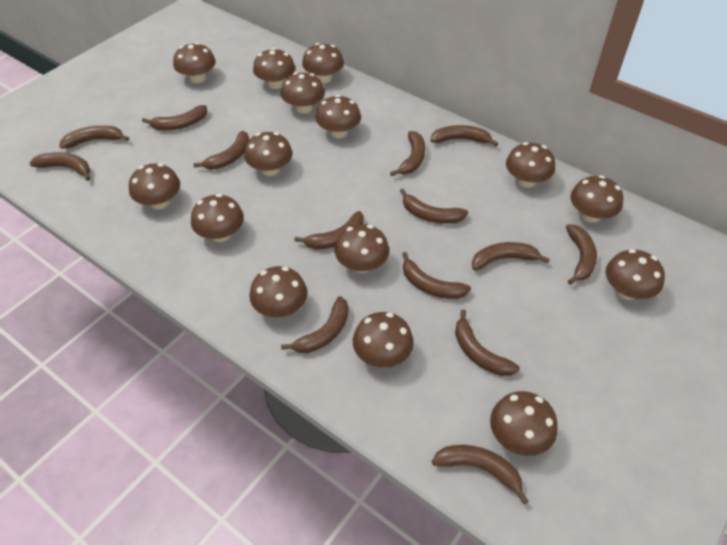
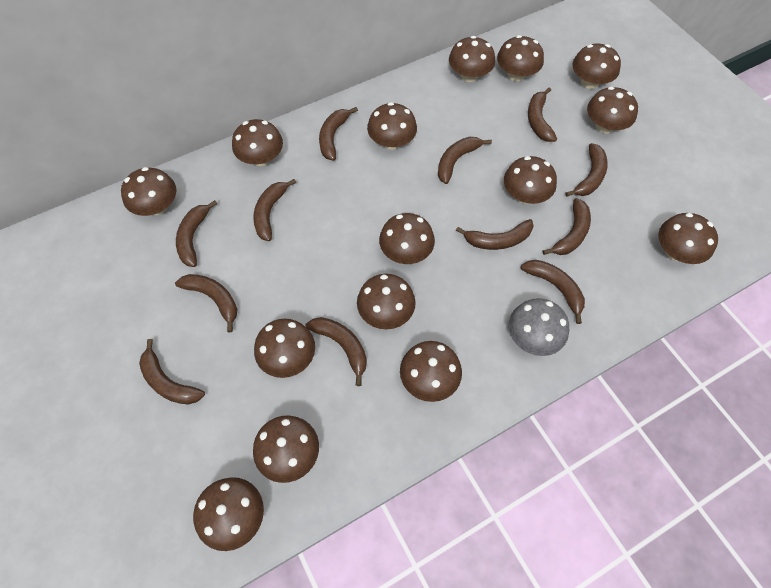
brown banana: 14 -> 12
grey mushroom: 0 -> 1

